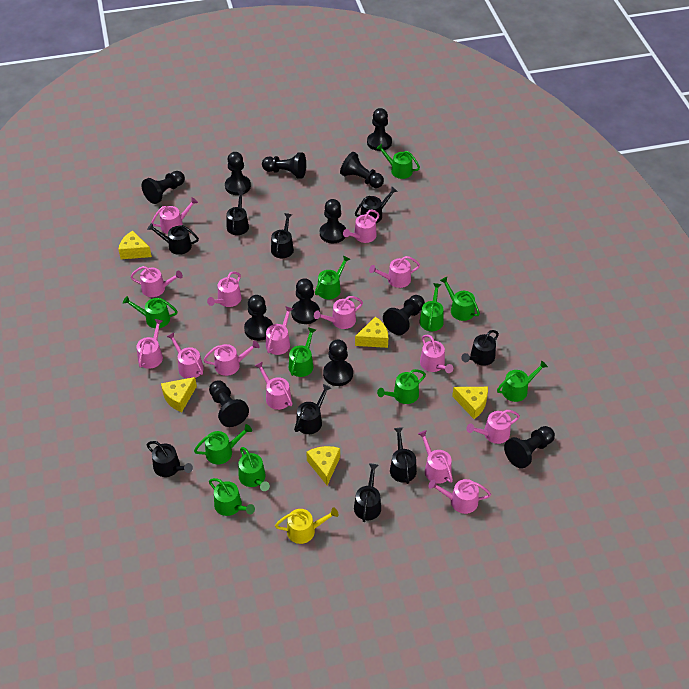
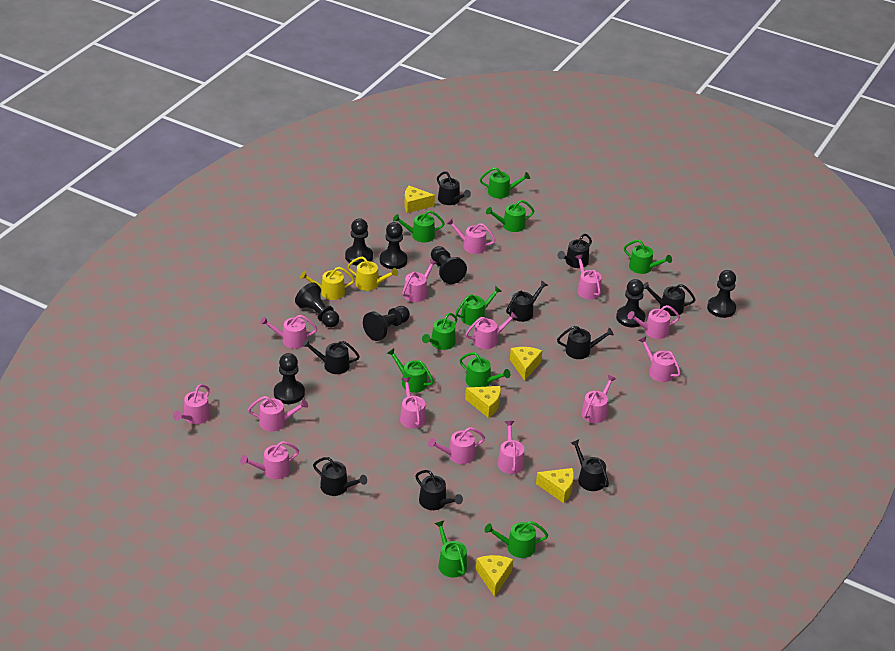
black pawn: 12 -> 8
green watering can: 11 -> 10
pink watering can: 15 -> 14
yellow watering can: 1 -> 2

